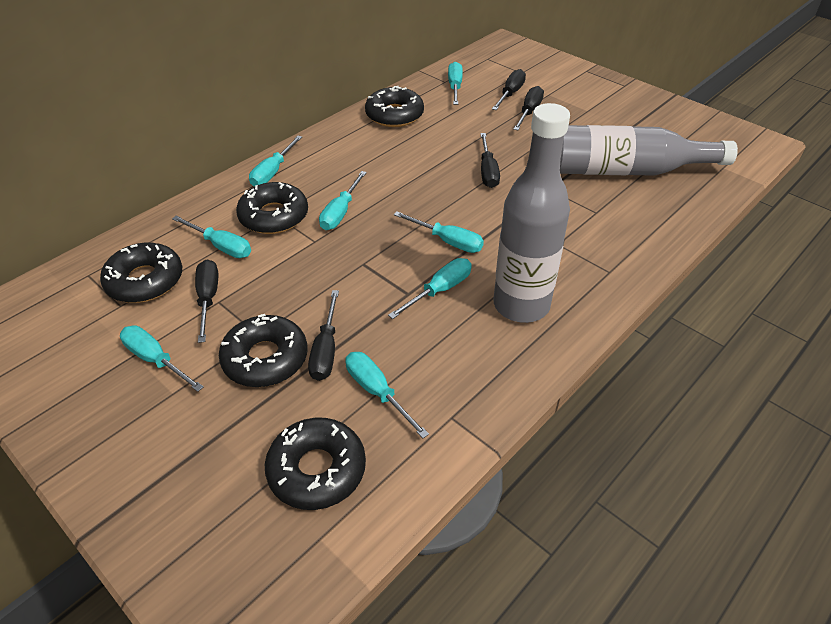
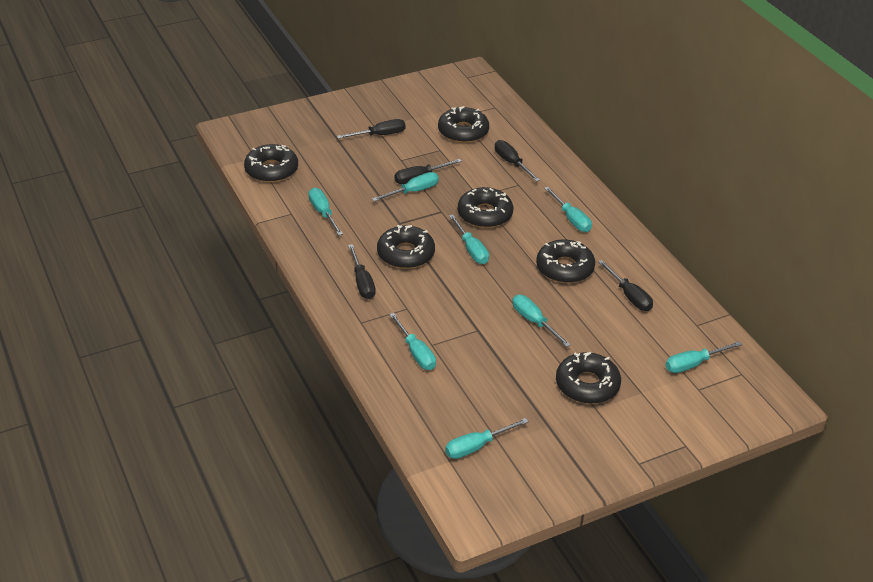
black donut: 5 -> 6
grey bottle: 2 -> 0

